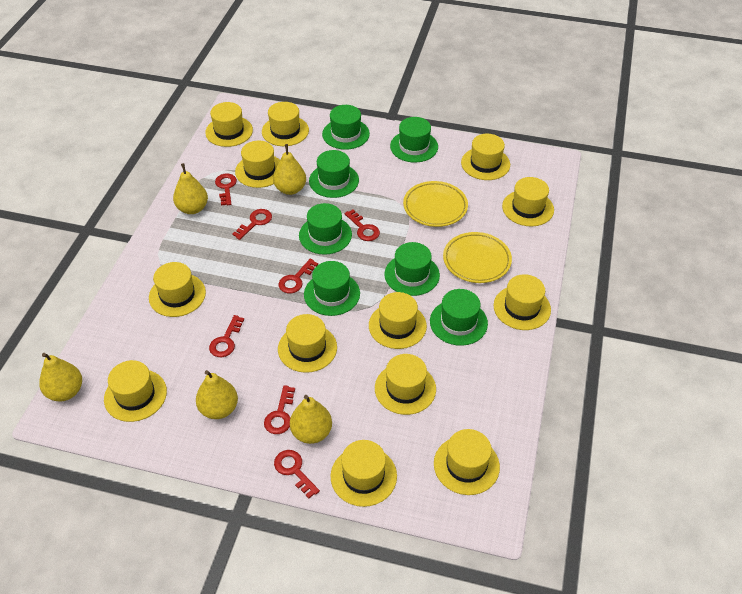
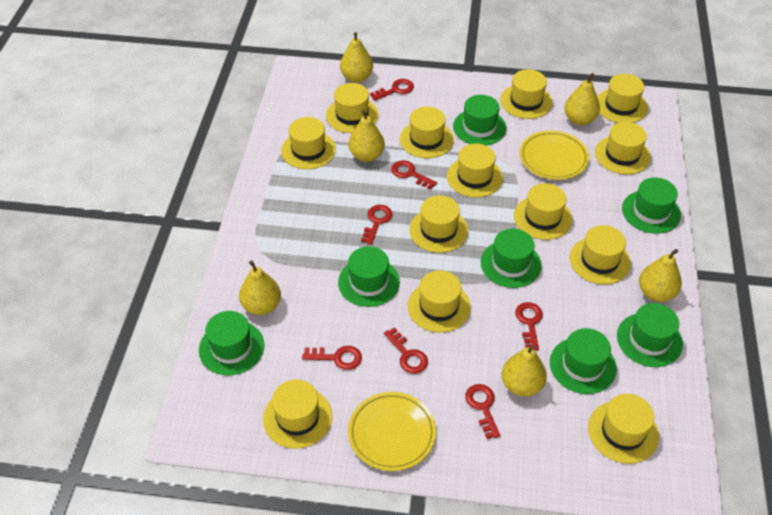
yellow pear: 5 -> 6

